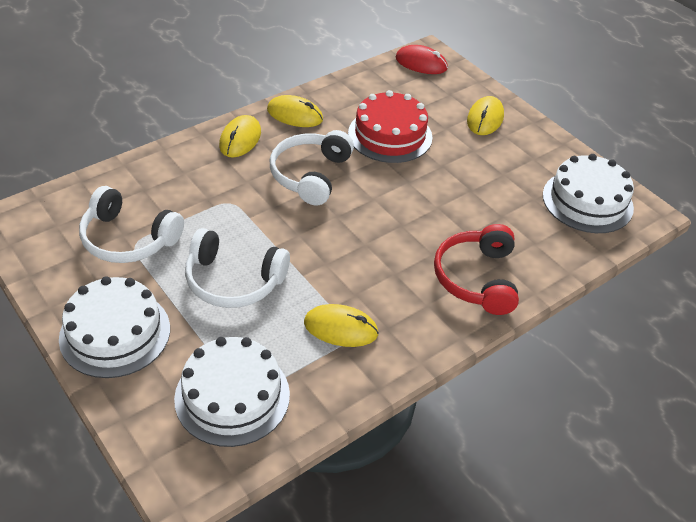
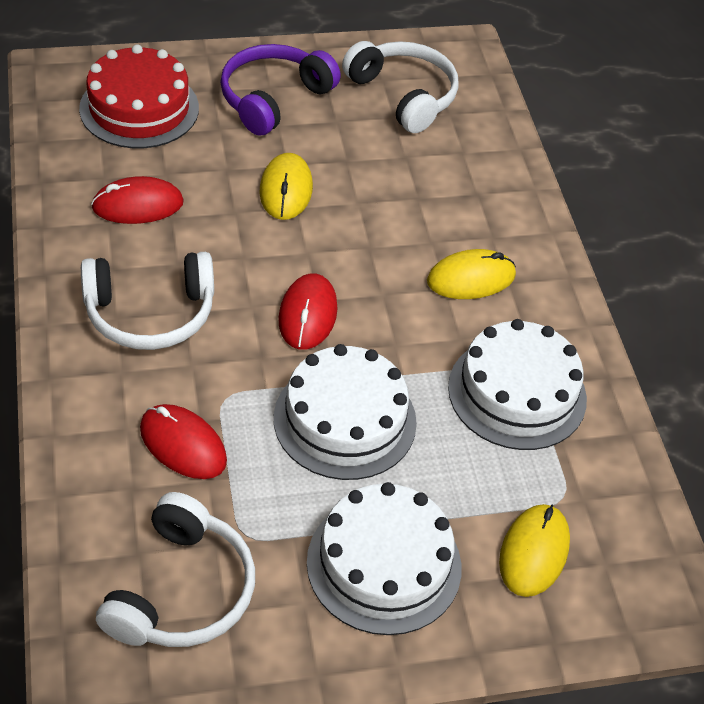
purple headphones: 0 -> 1
red headphones: 1 -> 0
red mouse: 1 -> 3
yellow mouse: 4 -> 3

